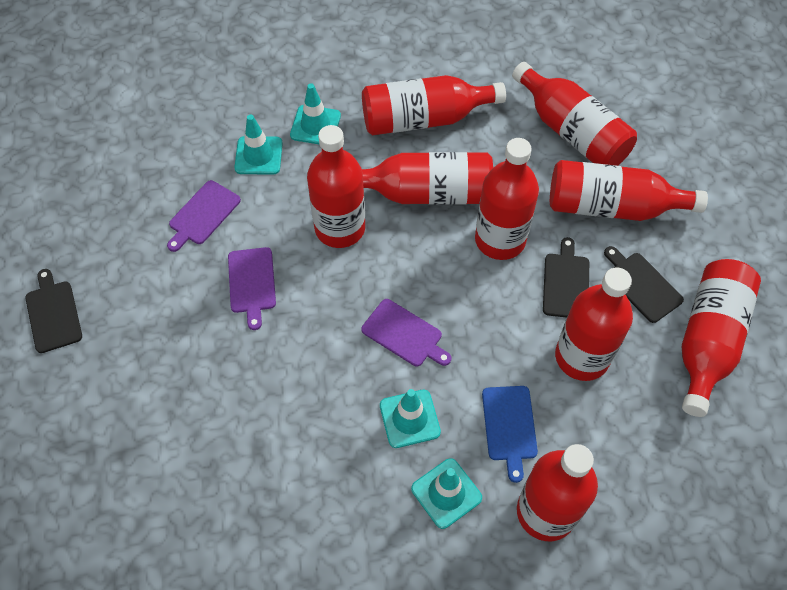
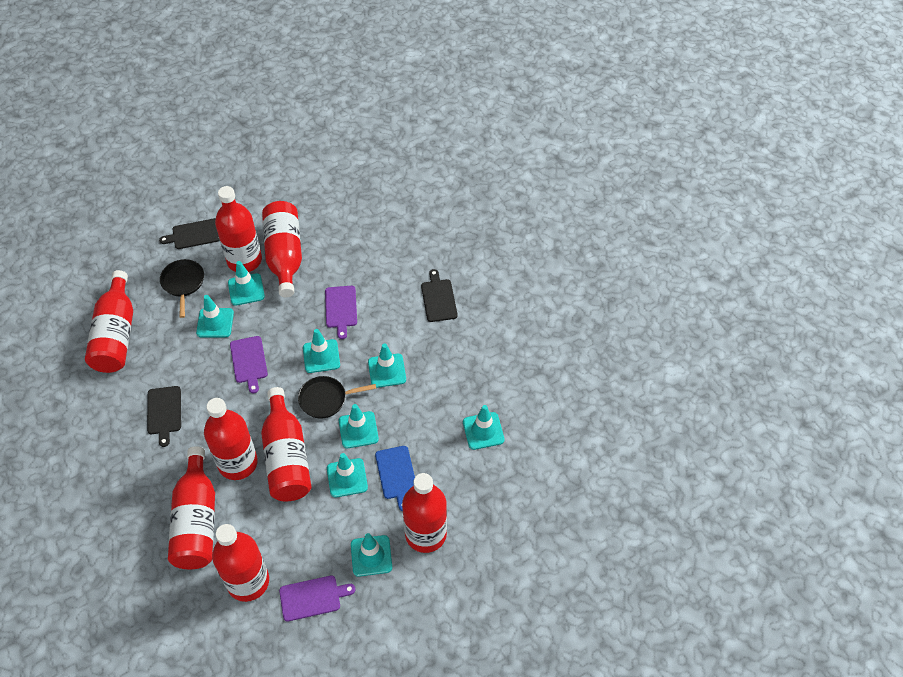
black pan: 0 -> 2
red bottle: 9 -> 8
turquoise traffic cone: 4 -> 8

